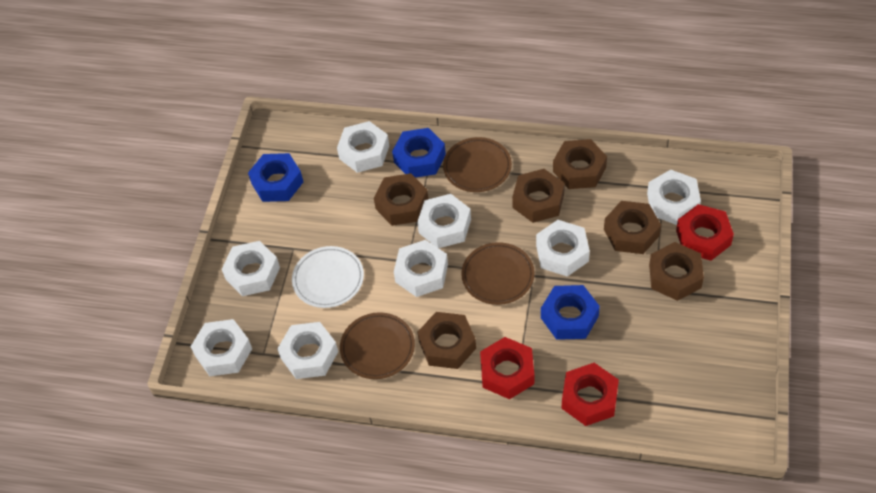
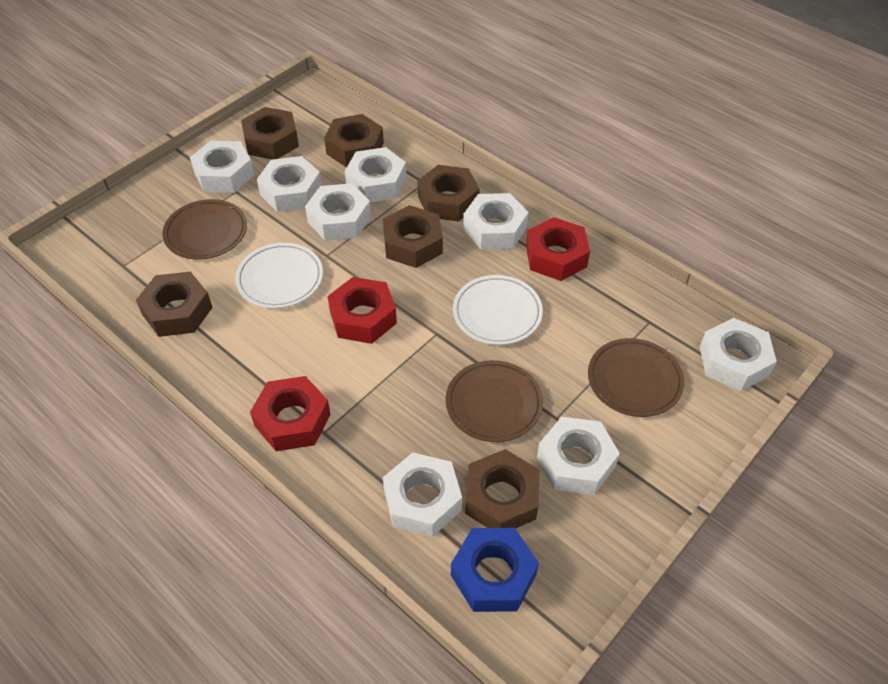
blue nut: 3 -> 1
white plate: 1 -> 2

